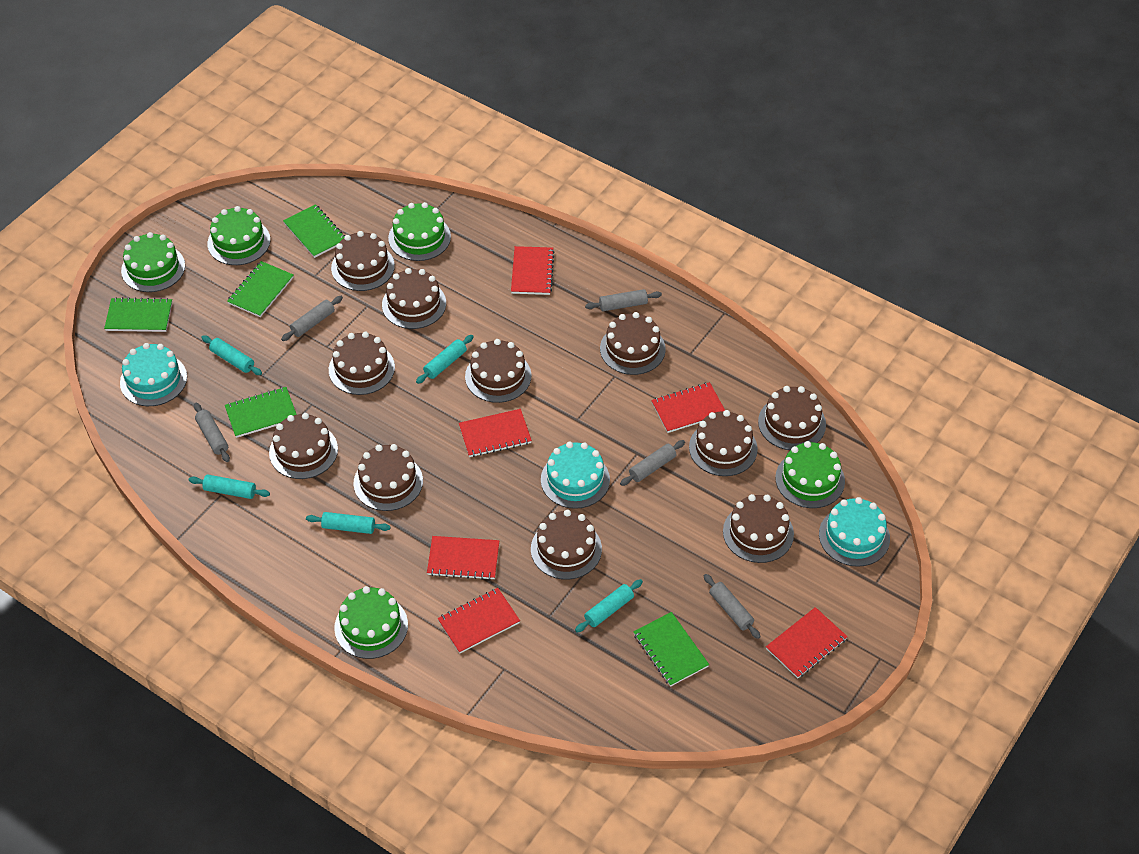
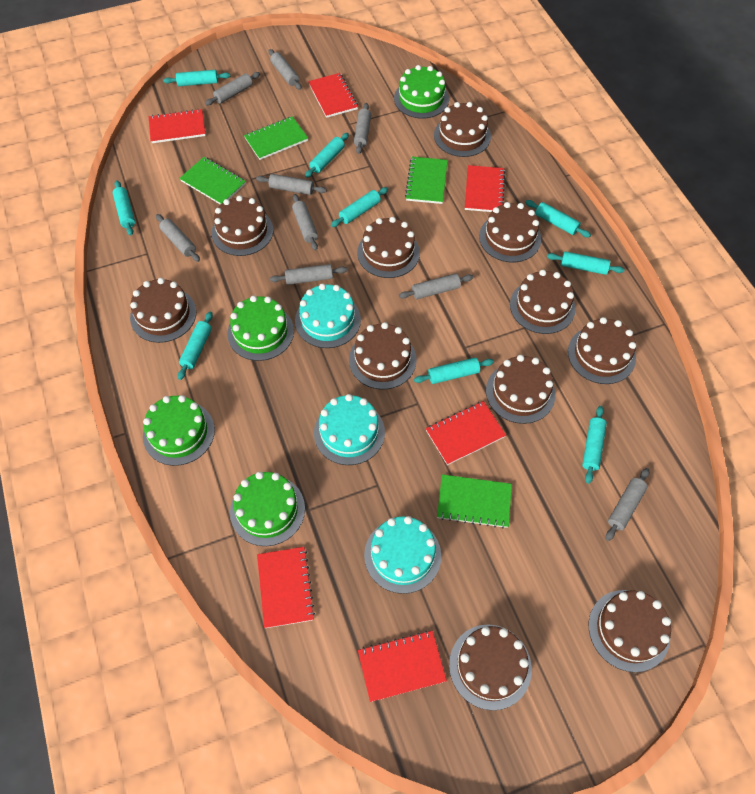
green cake: 5 -> 4
green notebook: 5 -> 4
grey rolling pin: 5 -> 9
turquoise rolling pin: 5 -> 9

